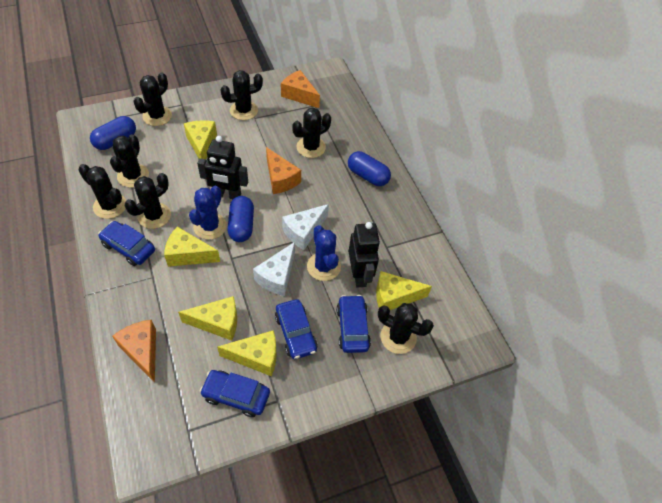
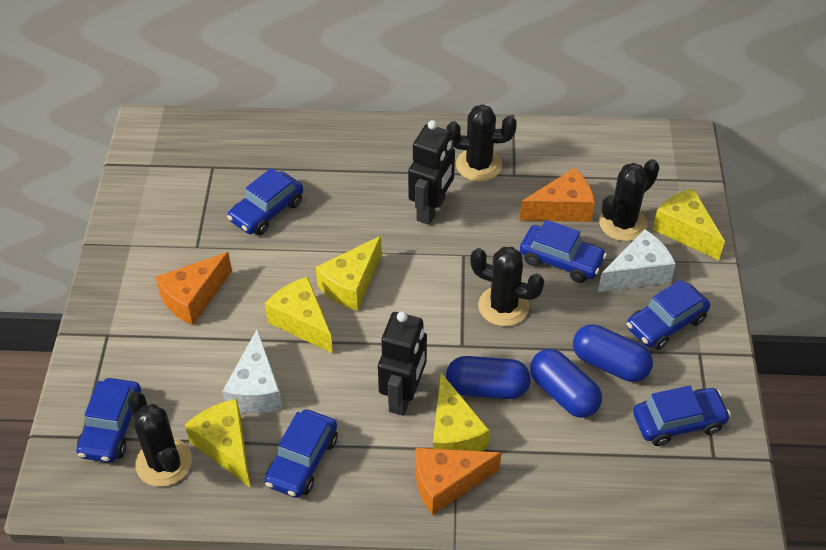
black cactus: 7 -> 4
blue cactus: 2 -> 0
blue car: 4 -> 6

